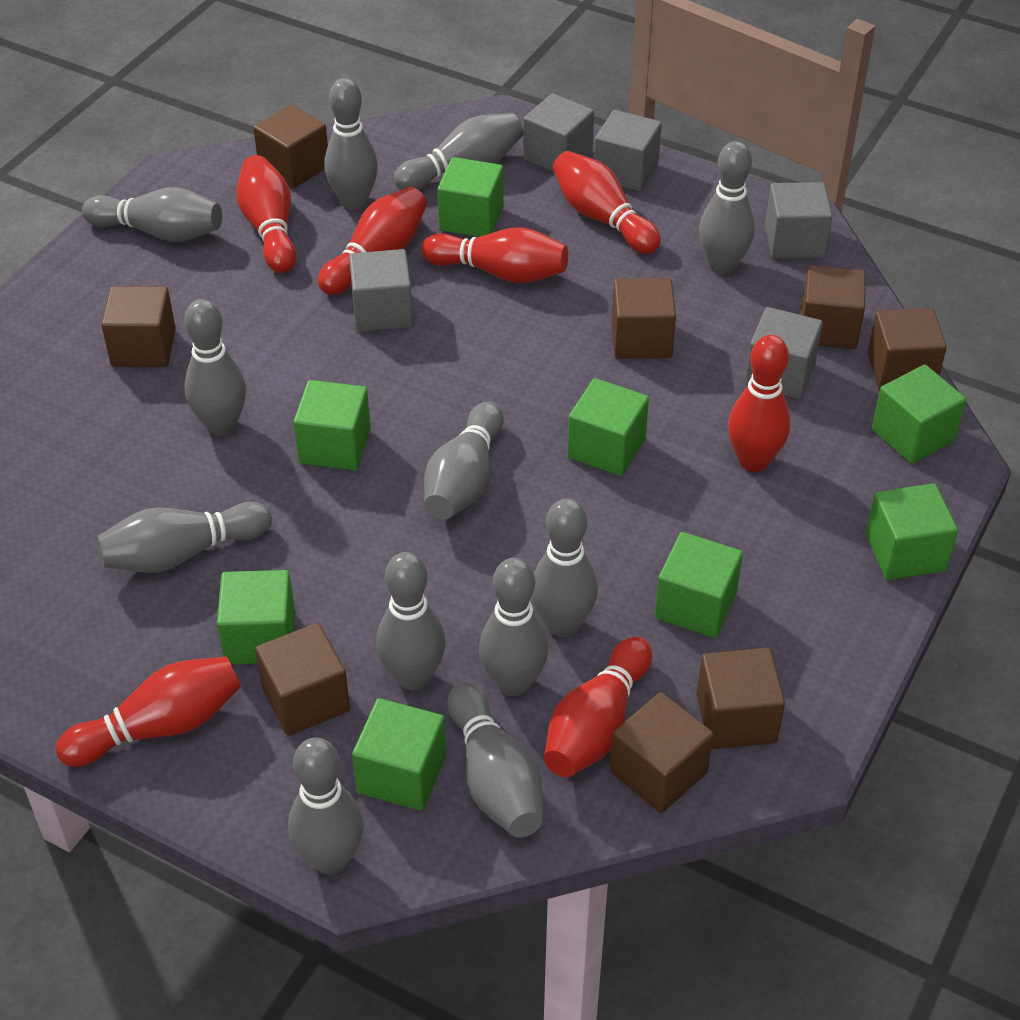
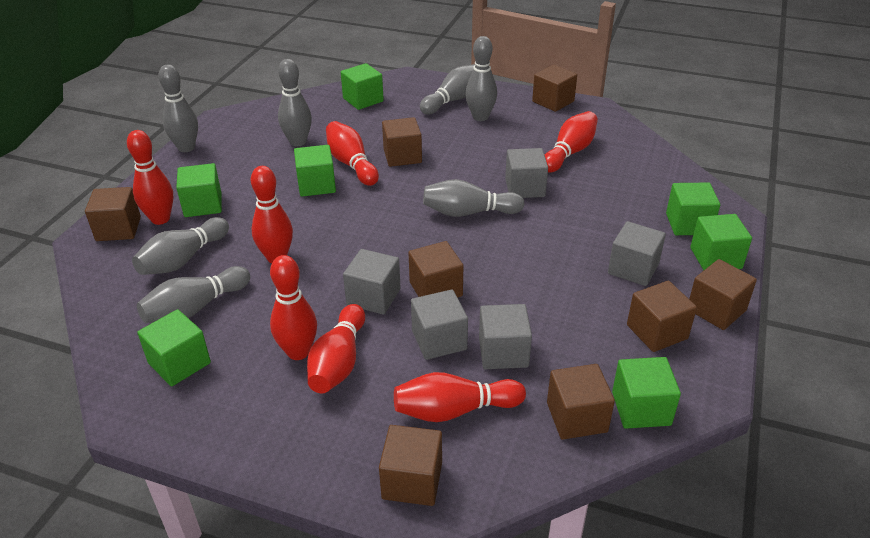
green cube: 8 -> 7
grey bowling pin: 12 -> 7

